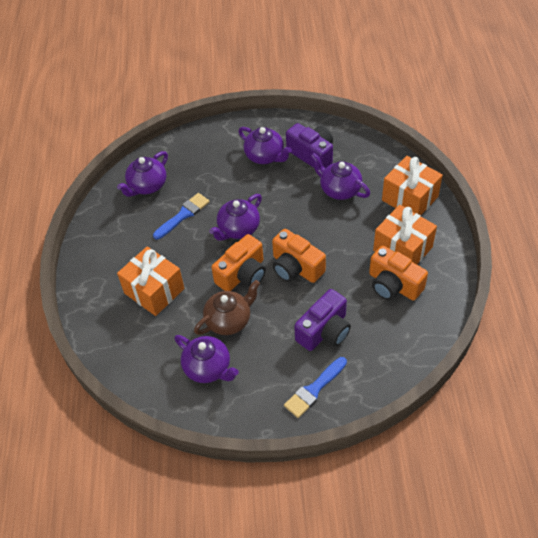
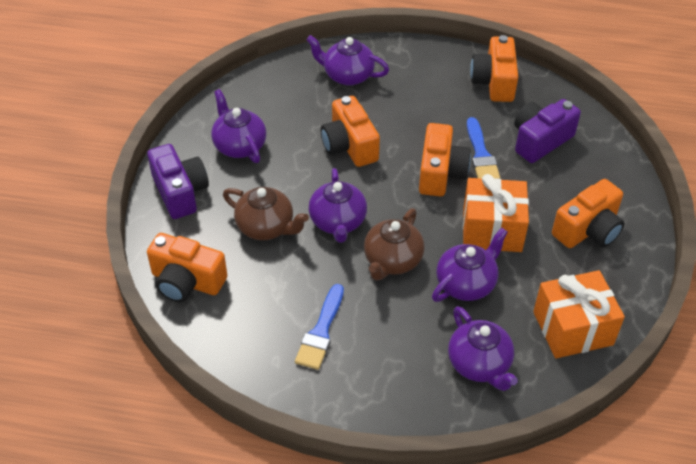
brown teapot: 1 -> 2
orange camera: 3 -> 5
orange gift: 3 -> 2

